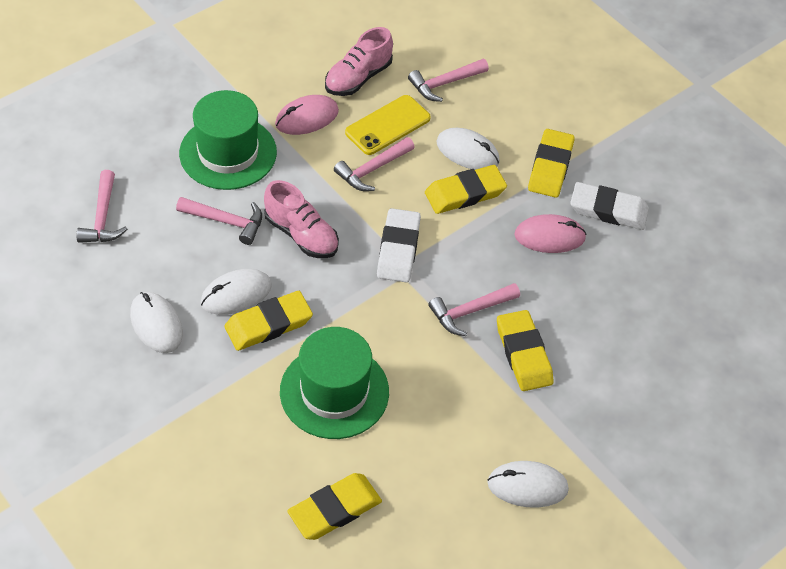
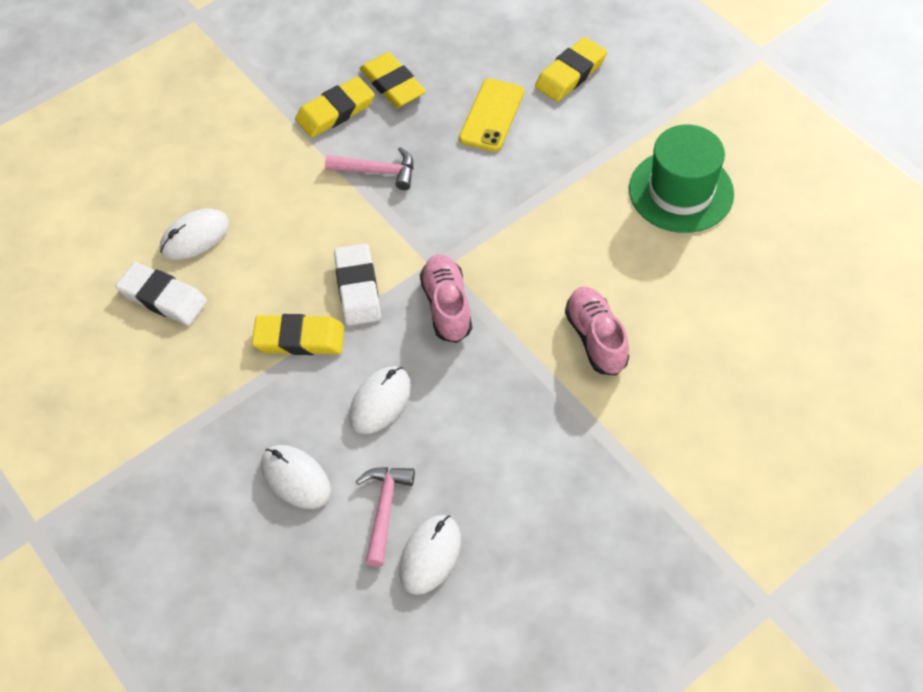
green hat: 2 -> 1
pink hammer: 5 -> 2
pink mouse: 2 -> 0
yellow eraser: 5 -> 4

